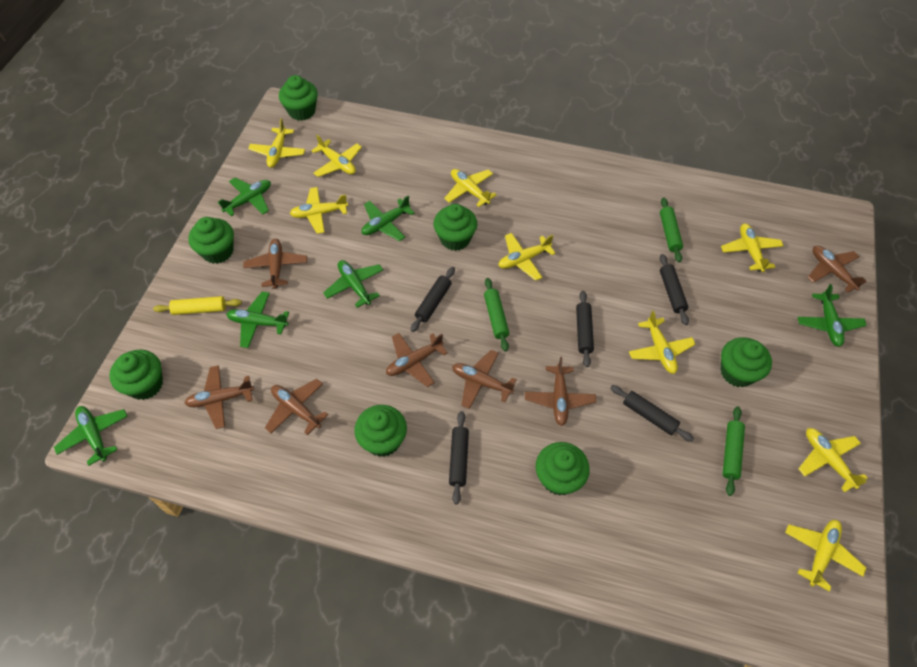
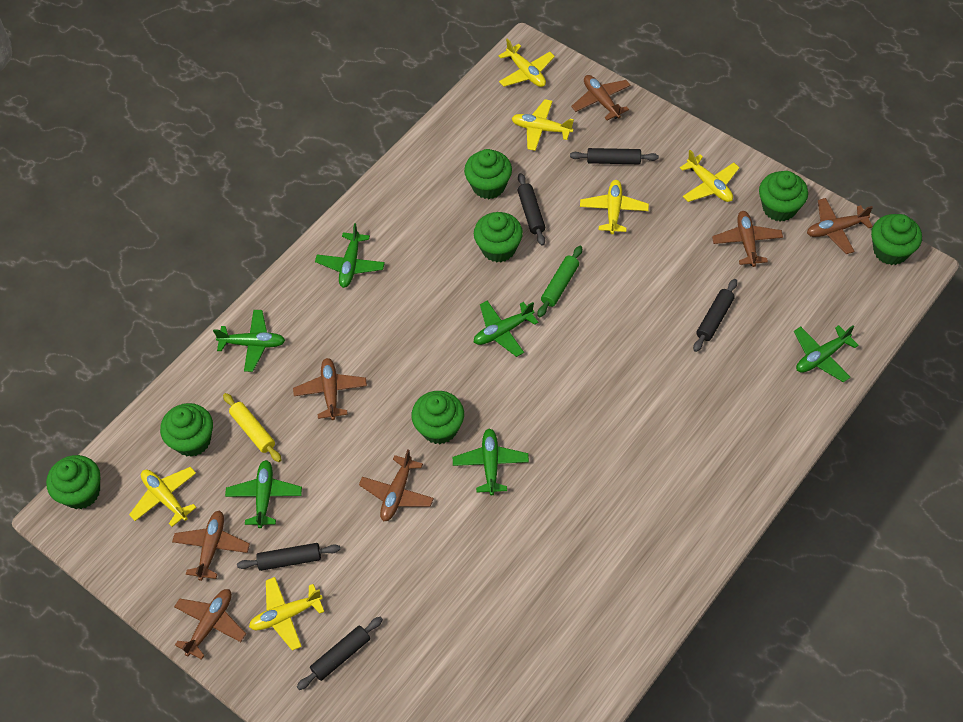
green rolling pin: 3 -> 1
yellow plane: 9 -> 6

